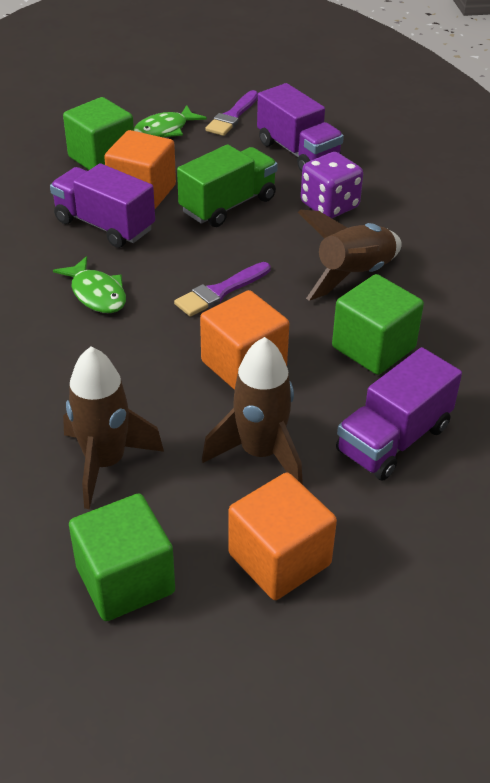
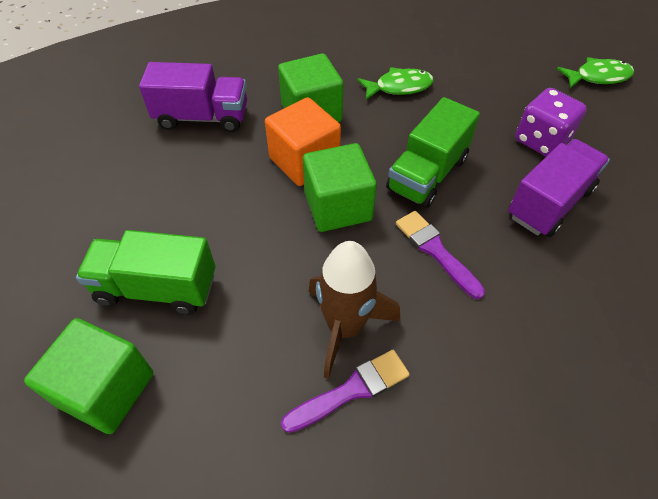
brown rocket: 3 -> 1
green truck: 1 -> 2
orange cube: 3 -> 1
purple truck: 3 -> 2

